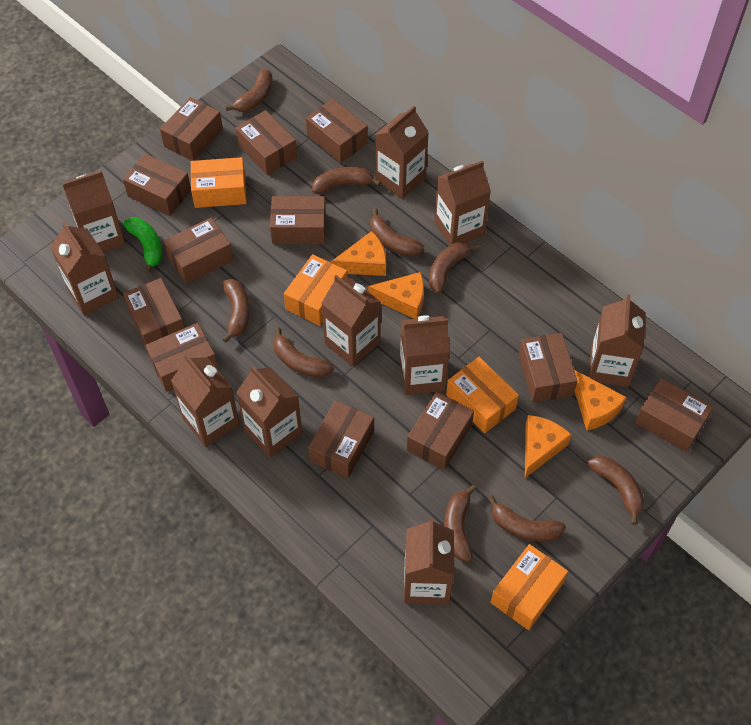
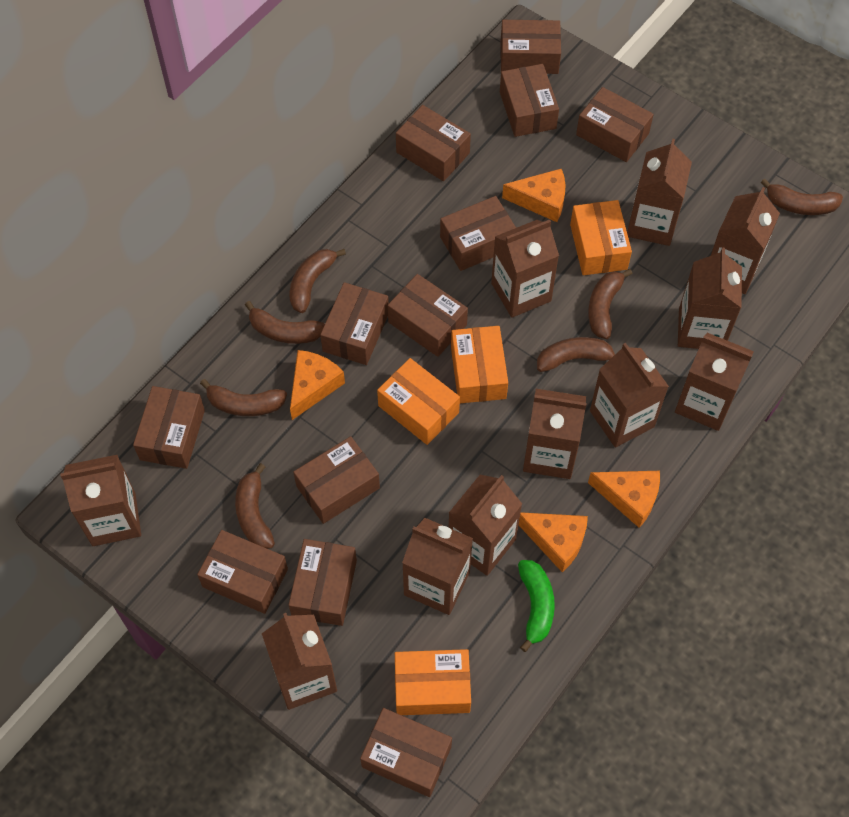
brown banana: 9 -> 7
brown carton: 10 -> 11

